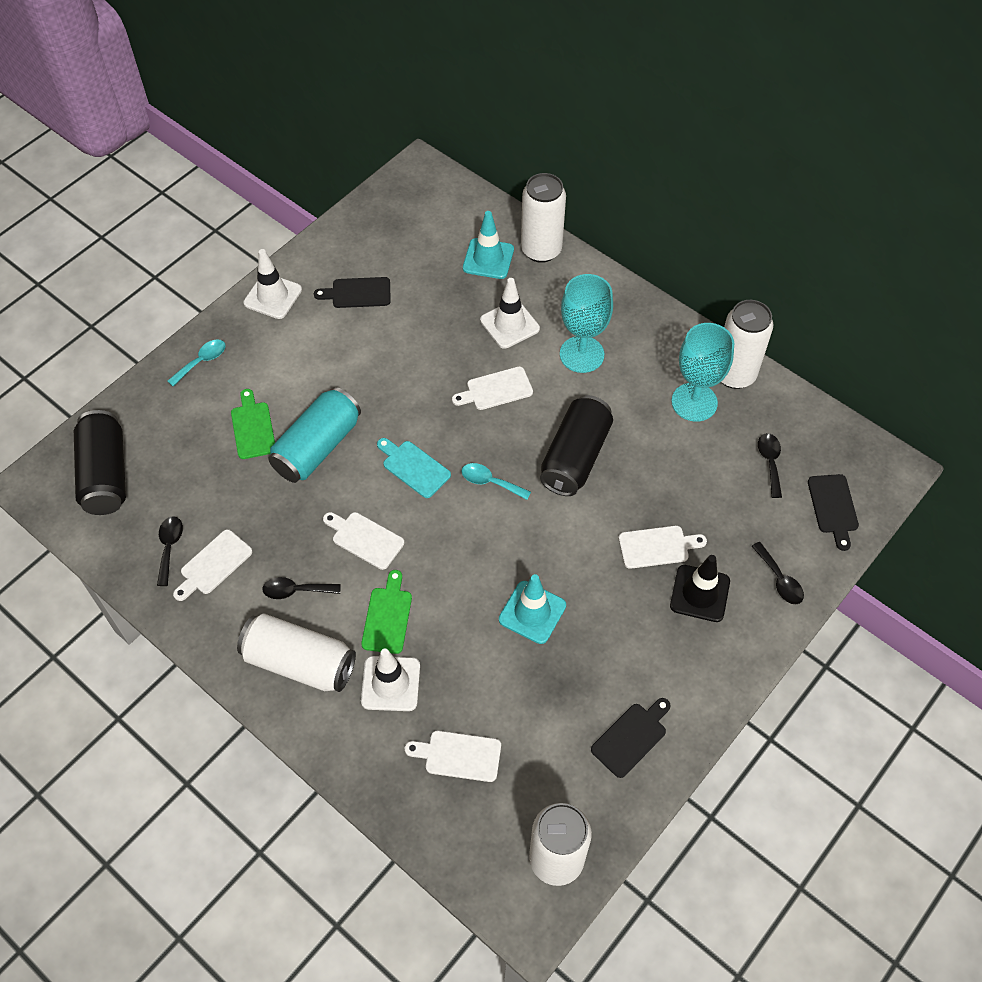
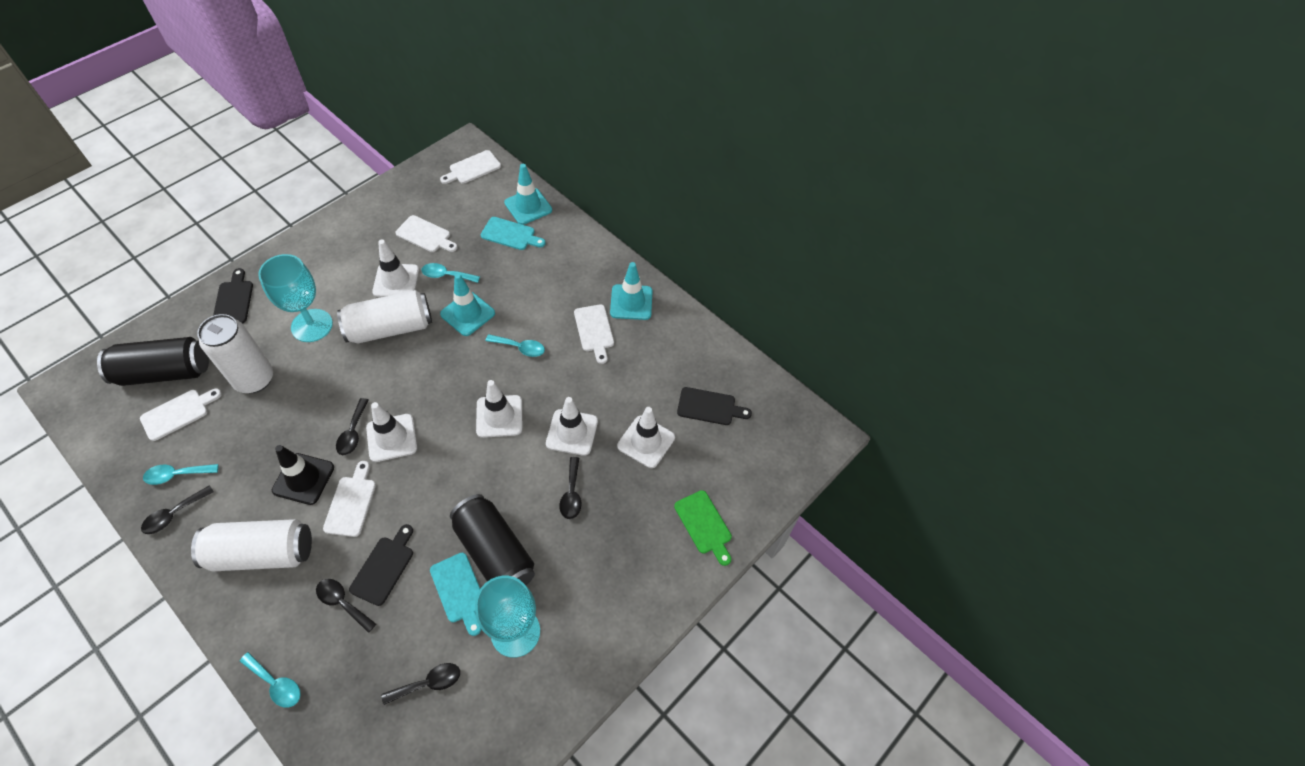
black spoon: 4 -> 5
green cutting board: 2 -> 1
turquoise can: 1 -> 0
turquoise cutting board: 1 -> 2
turquoise spoon: 2 -> 4
turquoise traffic cone: 2 -> 3
white can: 4 -> 3
white traffic cone: 3 -> 5

